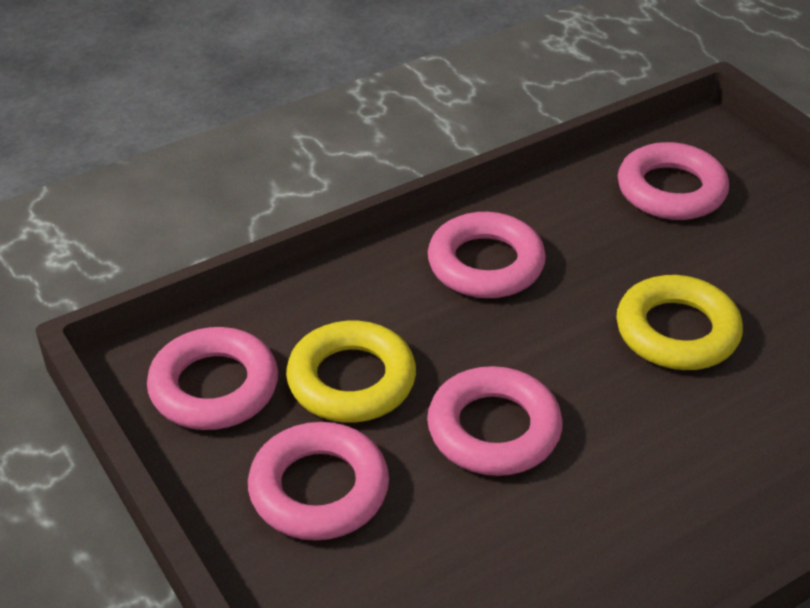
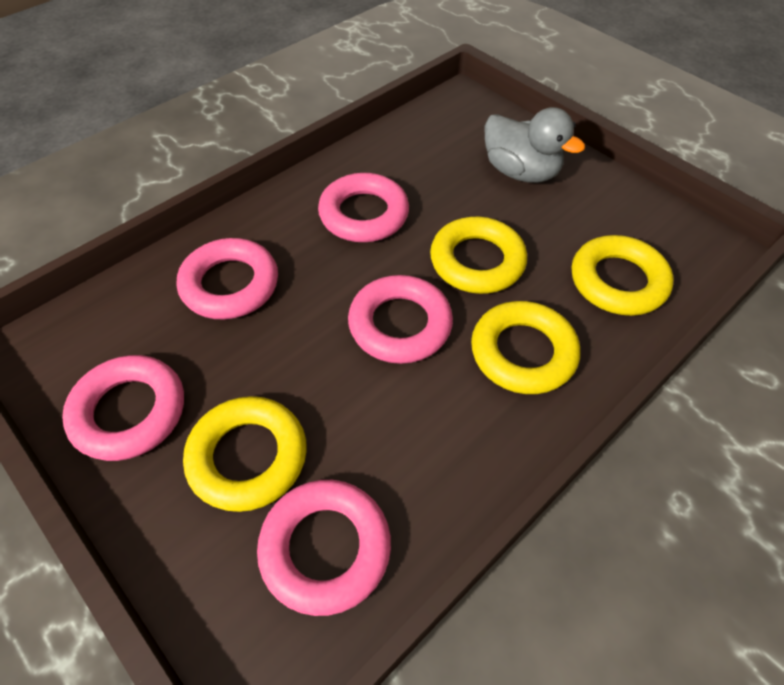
grey duck: 0 -> 1
yellow ring: 2 -> 4

